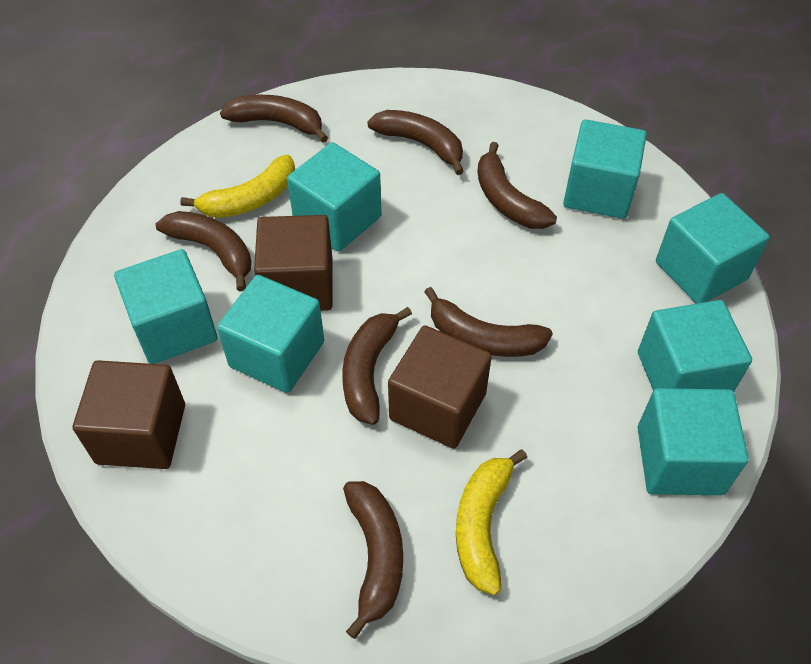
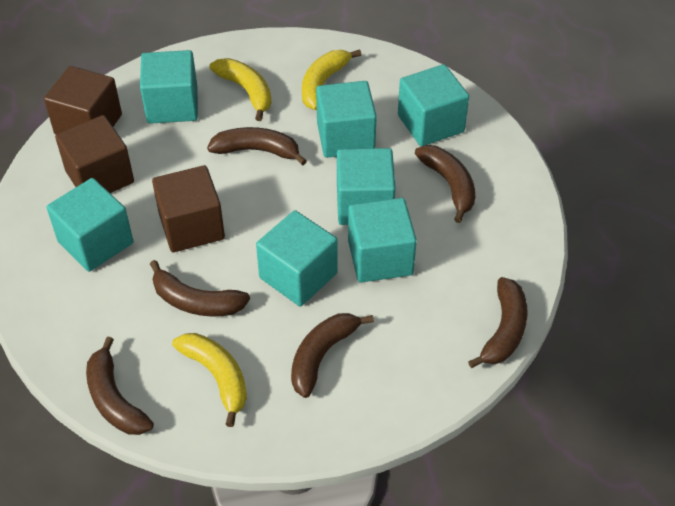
brown banana: 7 -> 6
yellow banana: 2 -> 3

